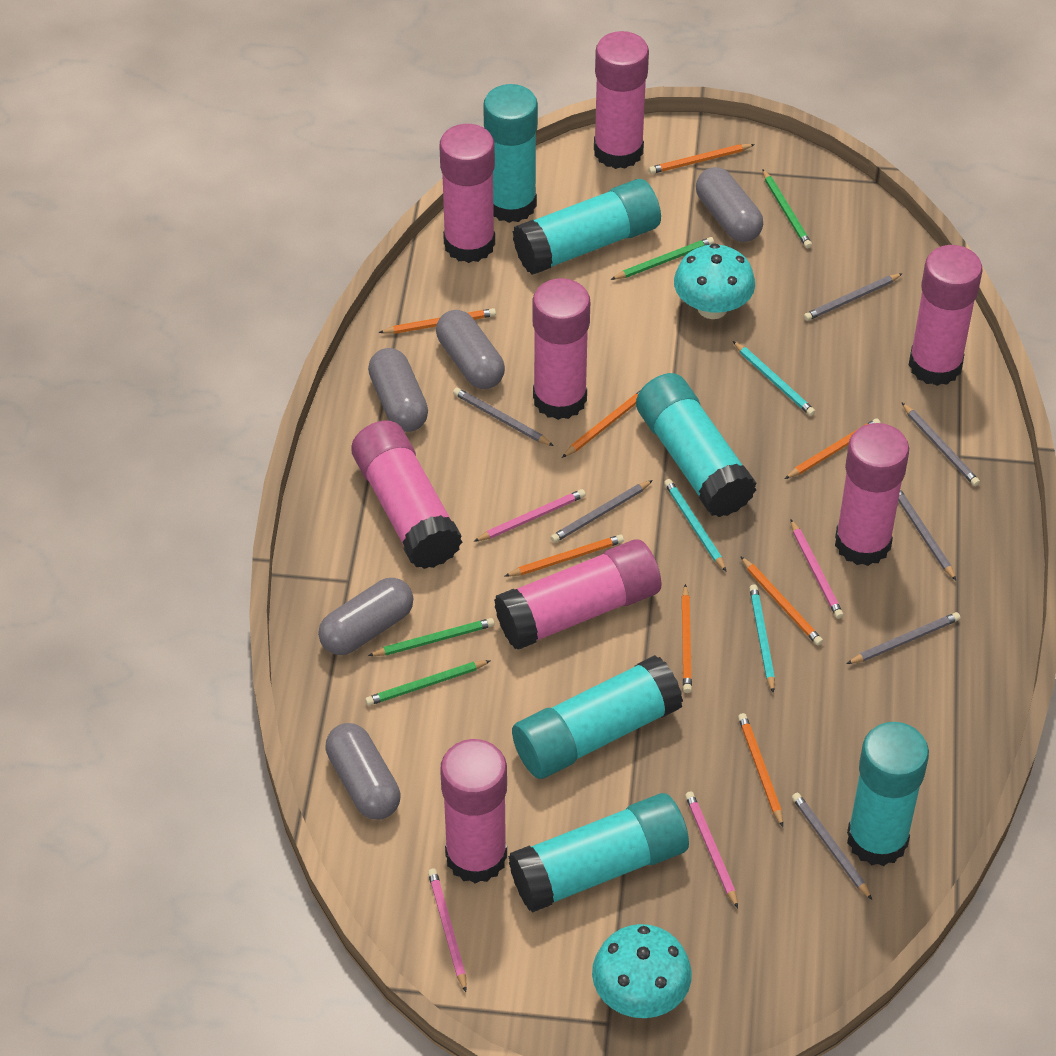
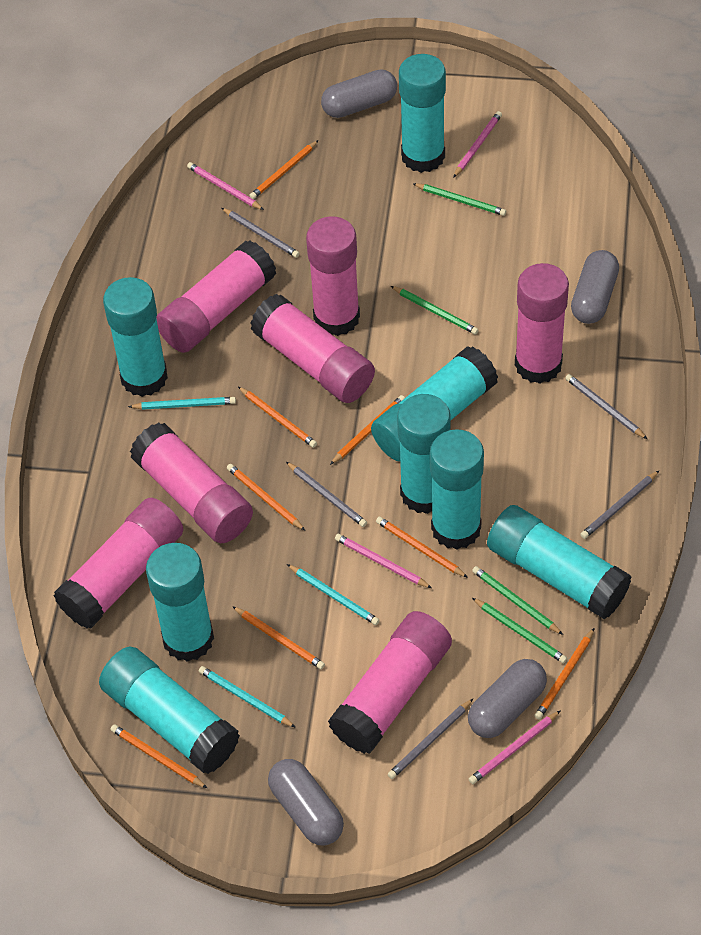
grey capsule: 5 -> 4
grey pencil: 7 -> 5
pink glue stick: 8 -> 7
turquoise glue stick: 6 -> 8
turquoise mushroom: 2 -> 0

